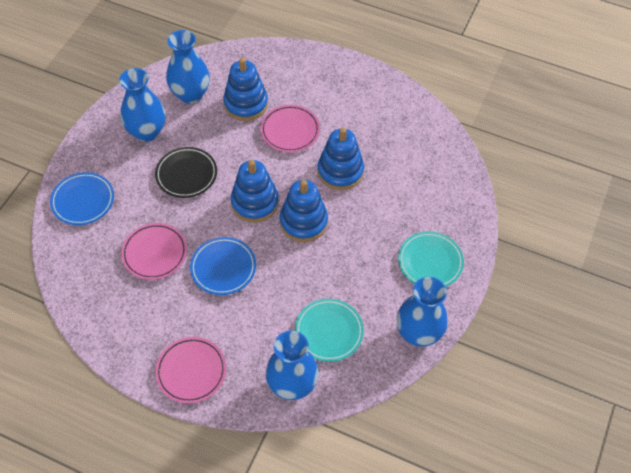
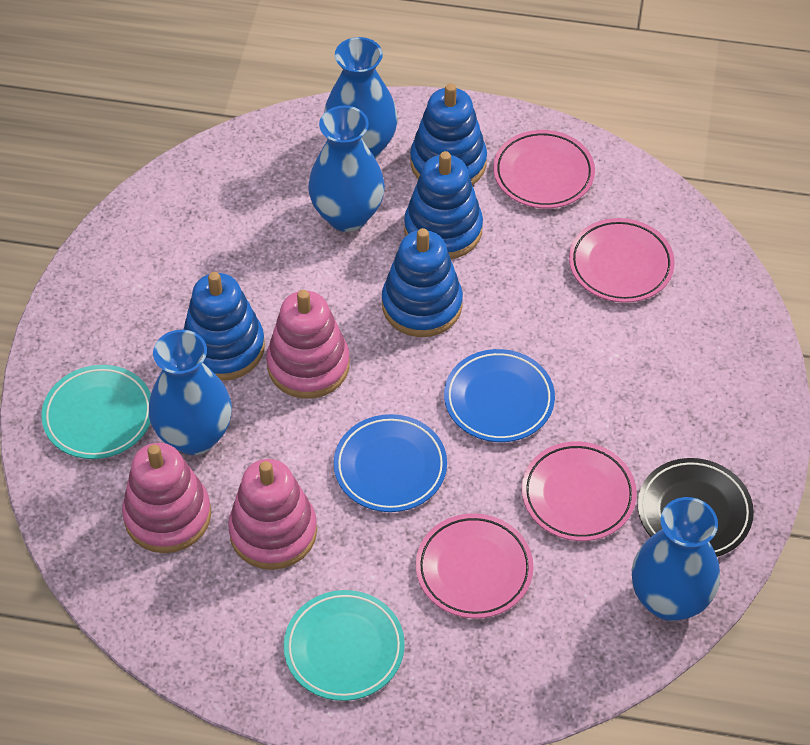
pink plate: 3 -> 4
pink stacking toy: 0 -> 3

